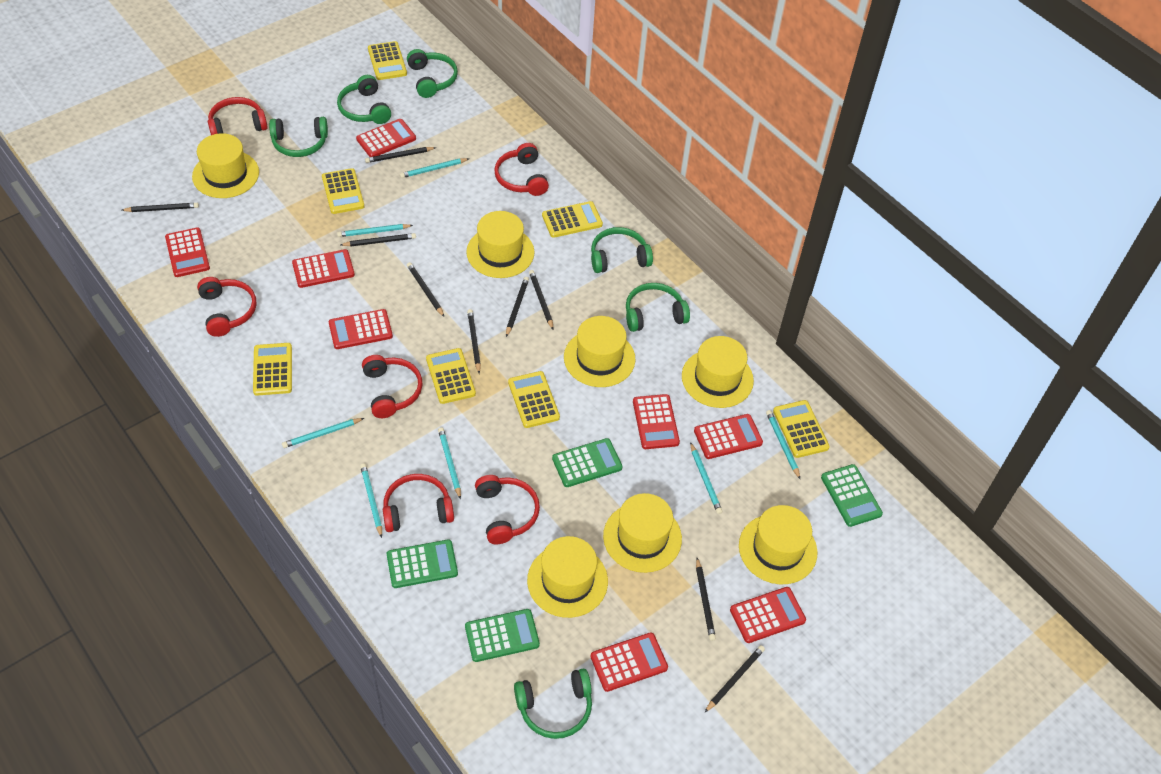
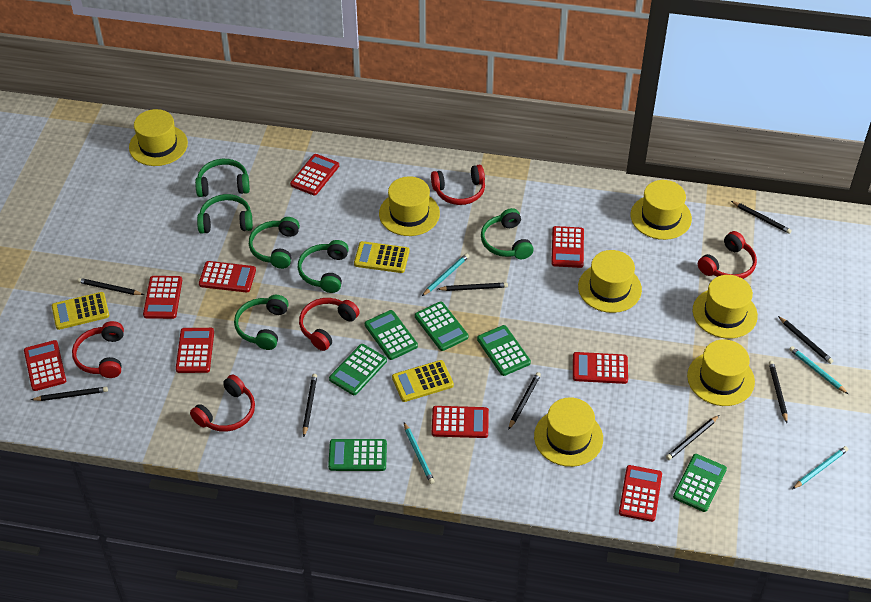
green calculator: 4 -> 6
red calculator: 8 -> 9
red headphones: 6 -> 5
turquoise pencil: 7 -> 4
yellow calculator: 7 -> 3

